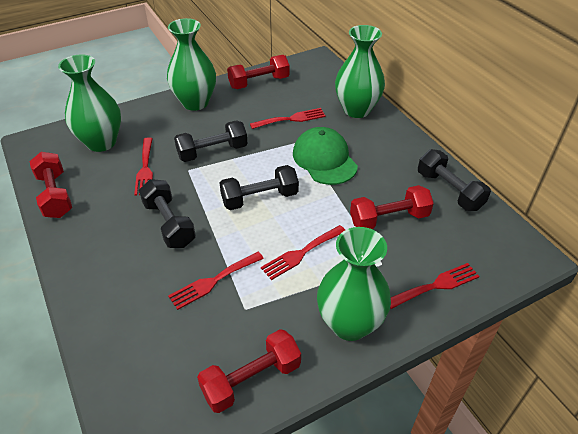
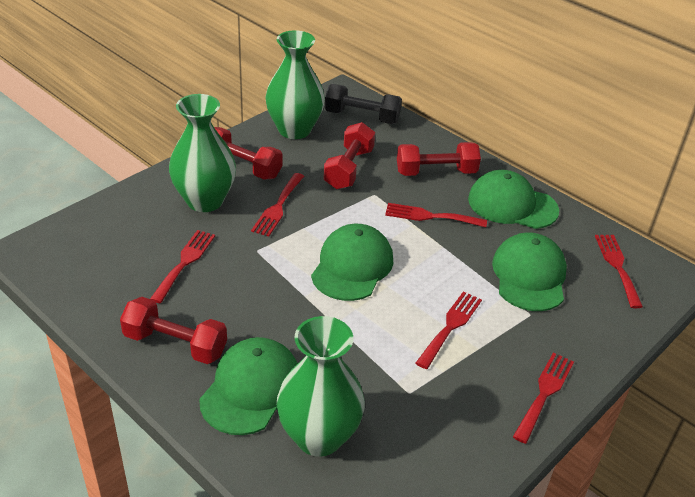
black dumbbell: 4 -> 1
green cap: 1 -> 4
green vase: 4 -> 3
red fork: 5 -> 6

